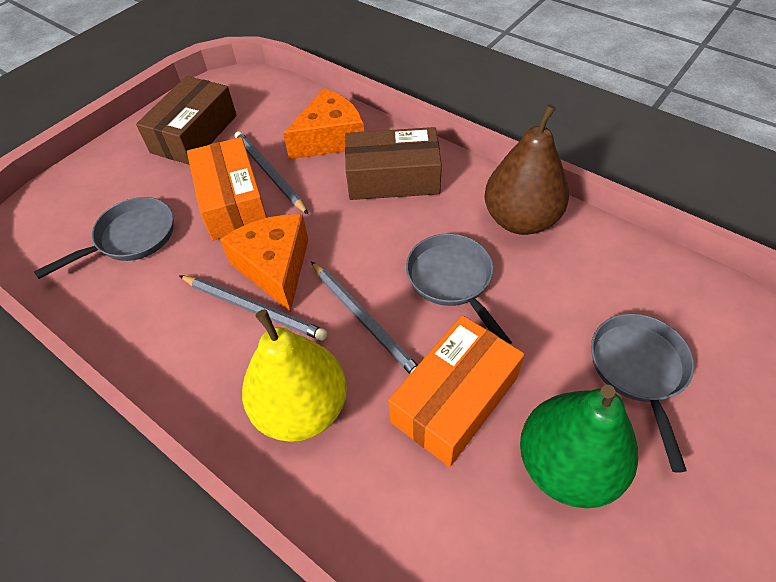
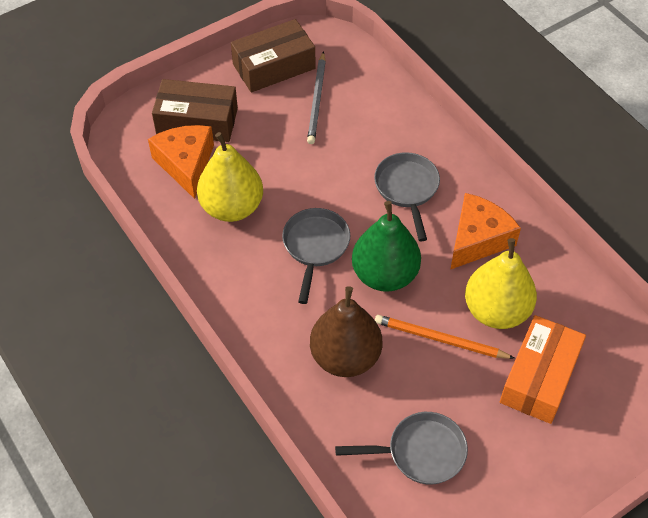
grey pencil: 3 -> 1
orange box: 2 -> 1
orange pencil: 0 -> 1
yellow pear: 1 -> 2

